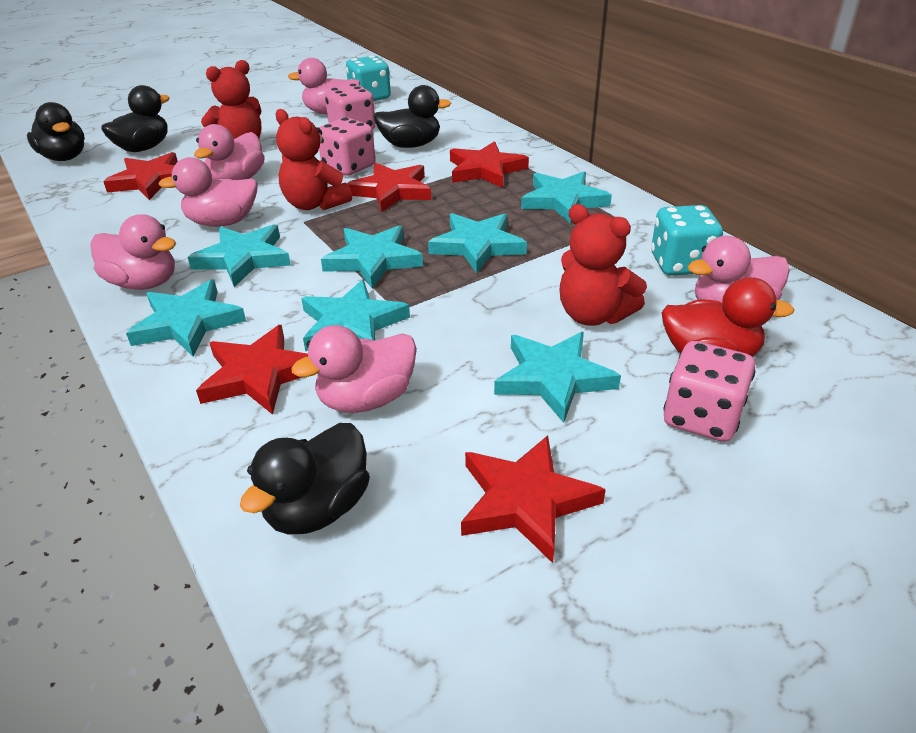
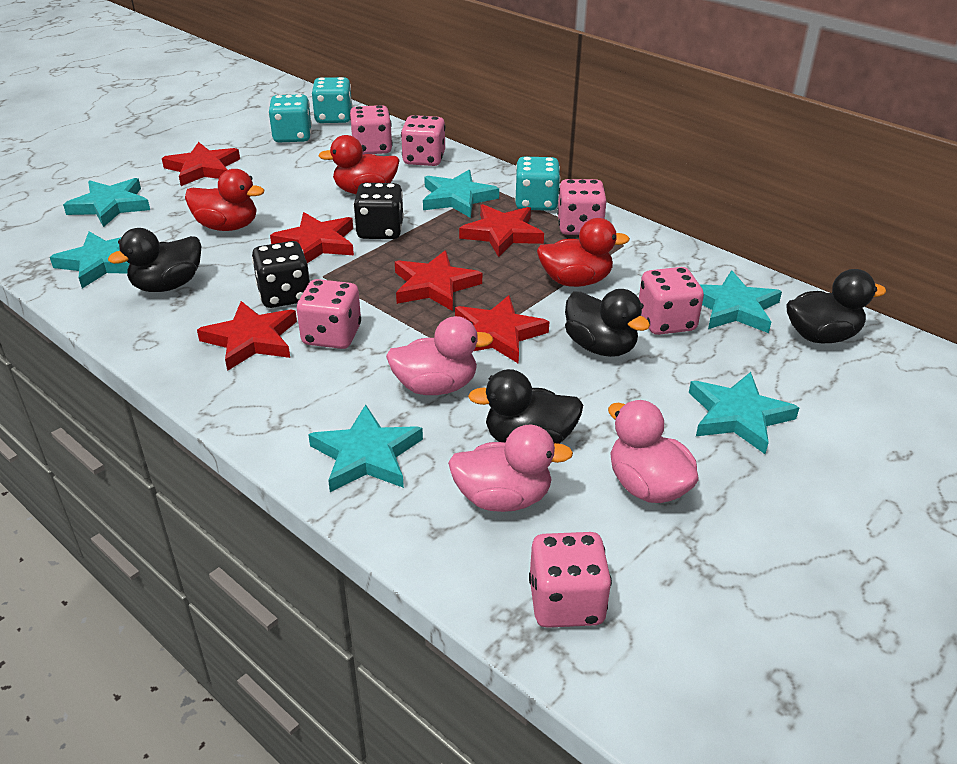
black dice: 0 -> 2
pink dice: 3 -> 6
pink duck: 6 -> 3
red duck: 1 -> 3
red star: 5 -> 6
red teddy bear: 3 -> 0
turquoise dice: 2 -> 3
turquoise star: 7 -> 6

